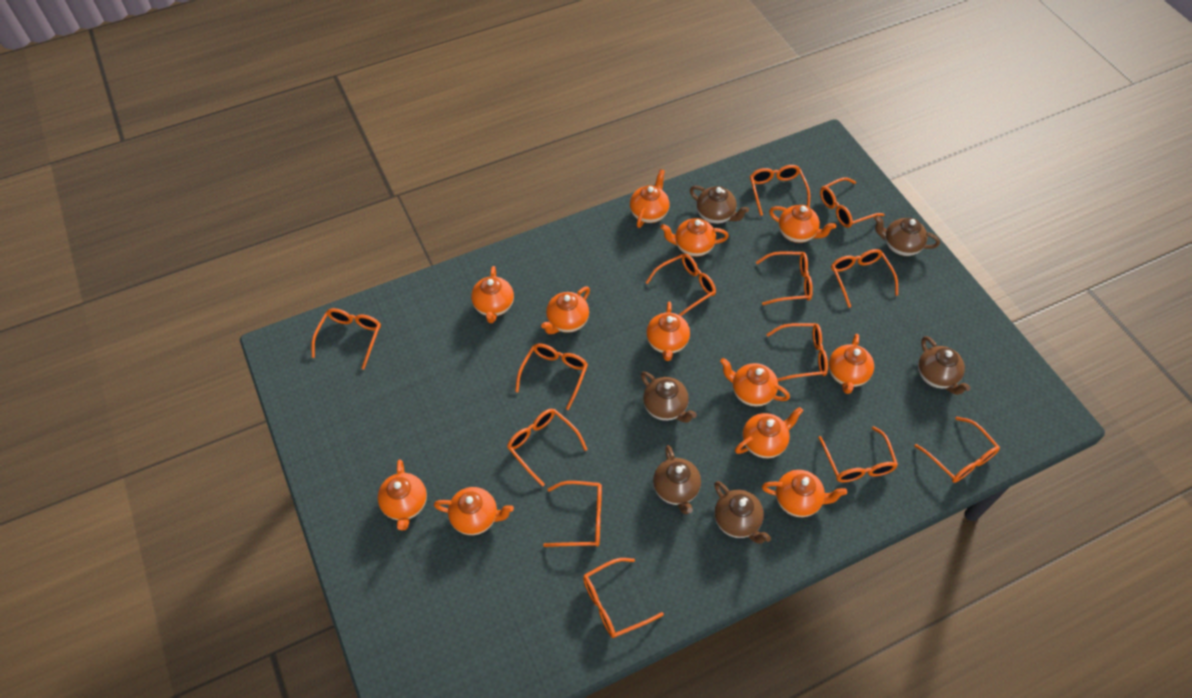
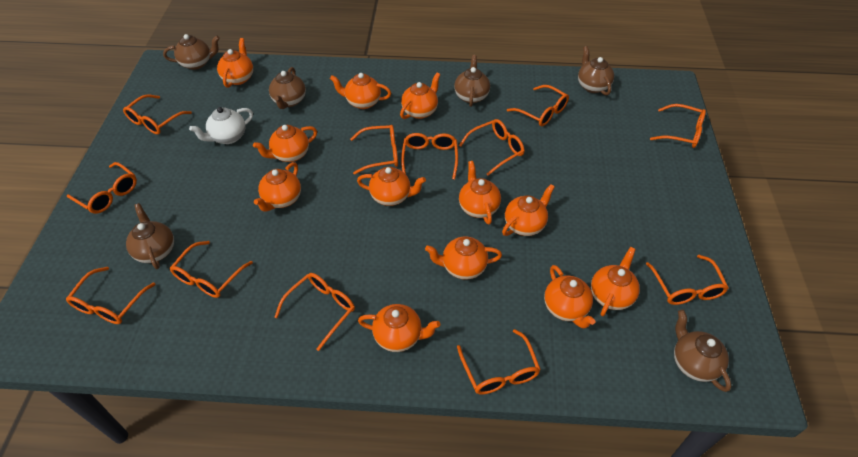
orange glasses: 13 -> 12
white teapot: 0 -> 1

